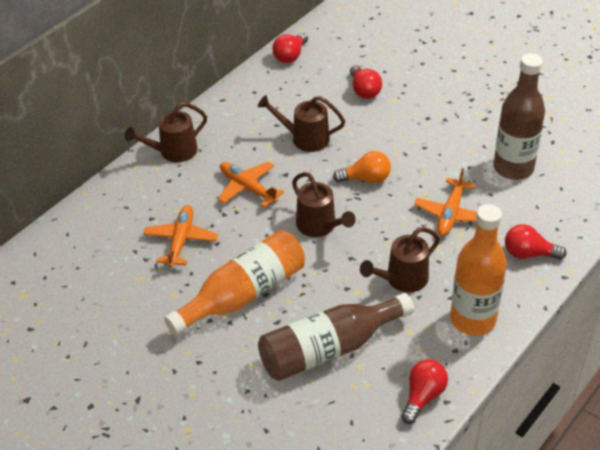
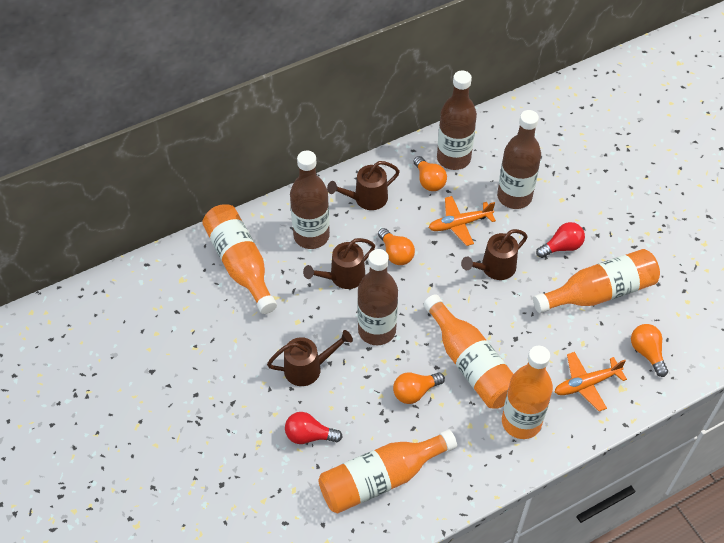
brown bottle: 2 -> 4
orange bottle: 2 -> 5
orange light bulb: 1 -> 4
orange plane: 3 -> 2
red light bulb: 4 -> 2

